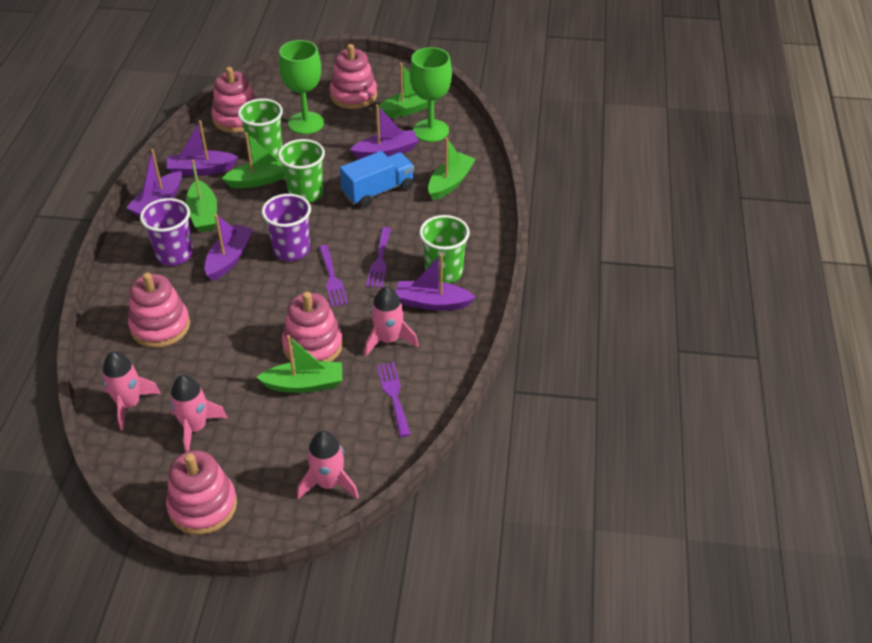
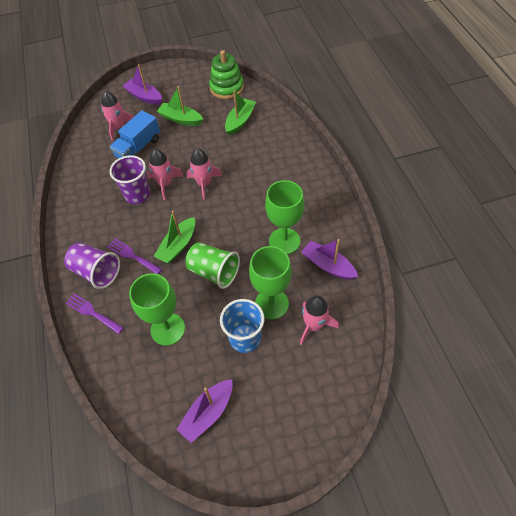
blue cup: 0 -> 1
green boat: 5 -> 3
green cup: 3 -> 1
green goblet: 2 -> 3
green stacking toy: 0 -> 1
pink stacking toy: 5 -> 0
purple boat: 5 -> 3
purple fork: 3 -> 2

